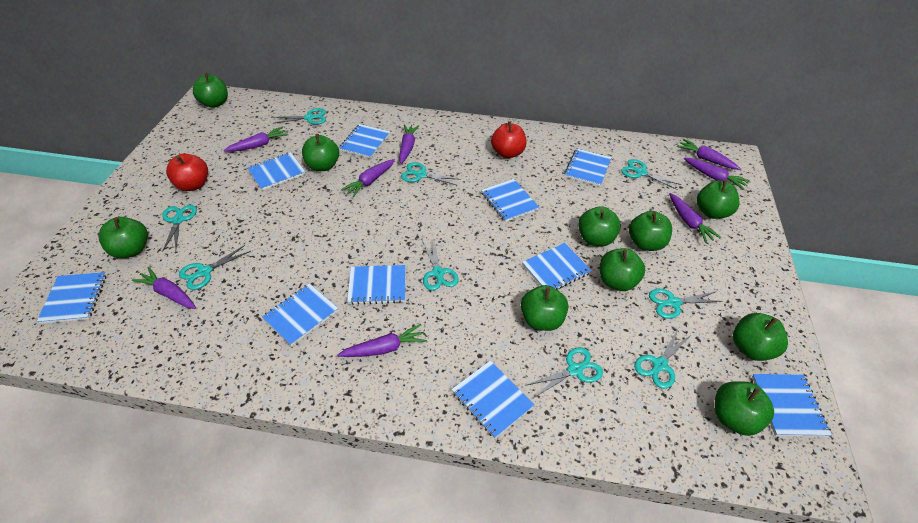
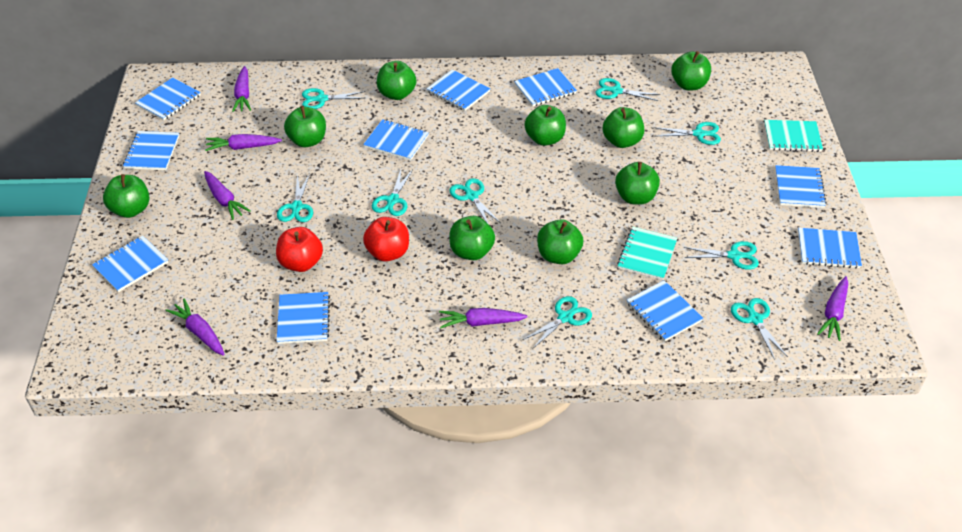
green apple: 10 -> 9
purple carrot: 8 -> 6
turquoise notebook: 0 -> 2

